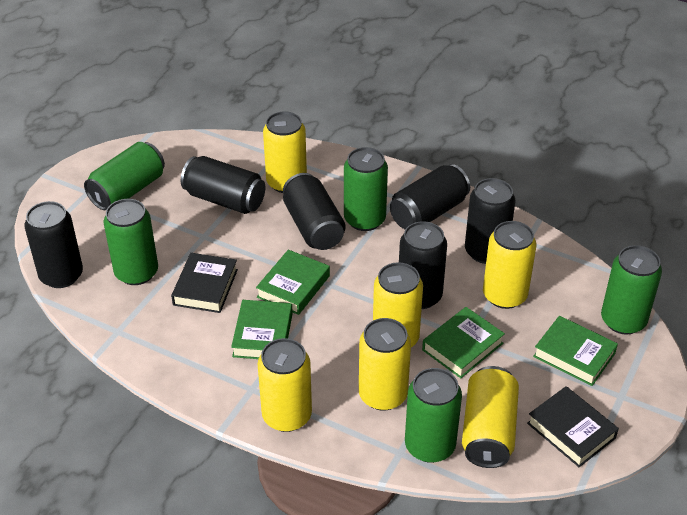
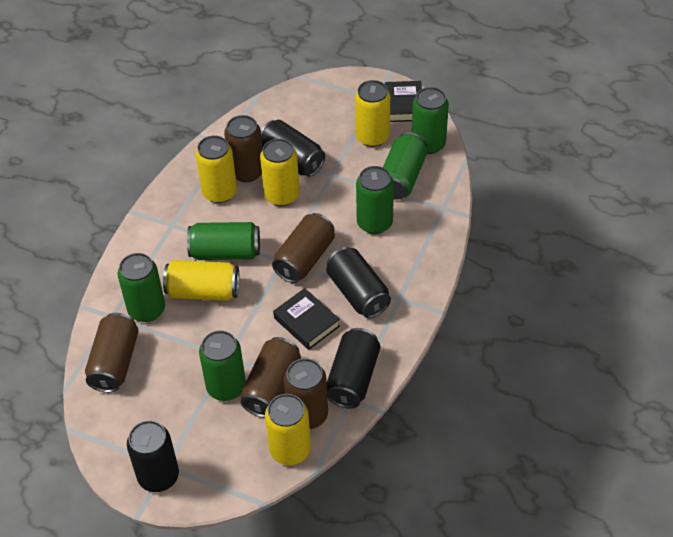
black can: 6 -> 4
brown can: 0 -> 5
green book: 4 -> 0
green can: 5 -> 6
yellow can: 6 -> 5

